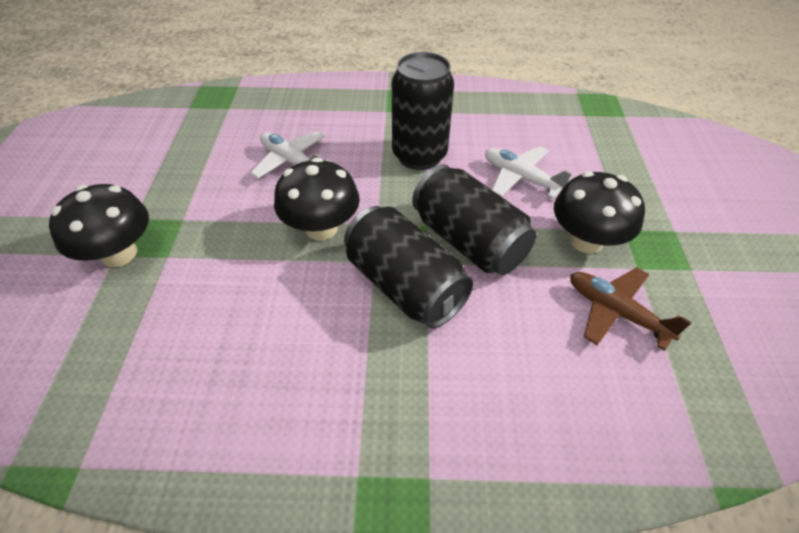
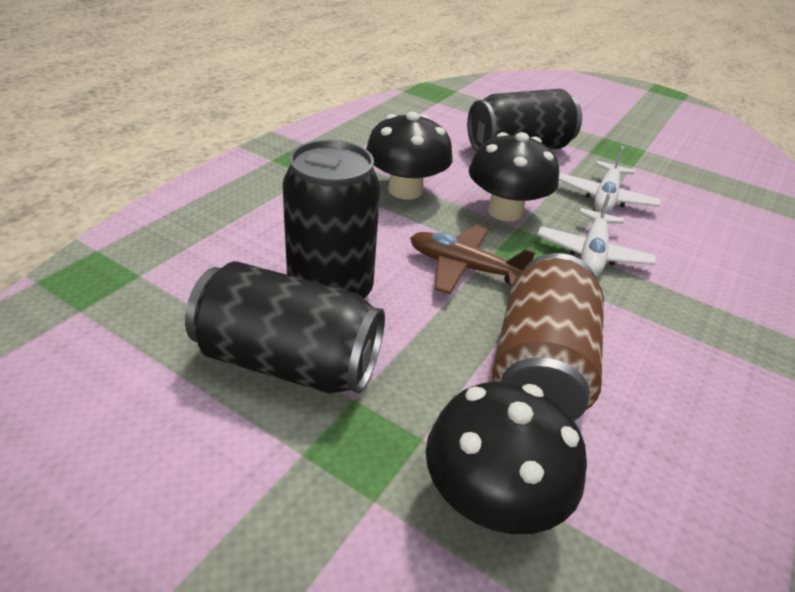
brown can: 0 -> 1

